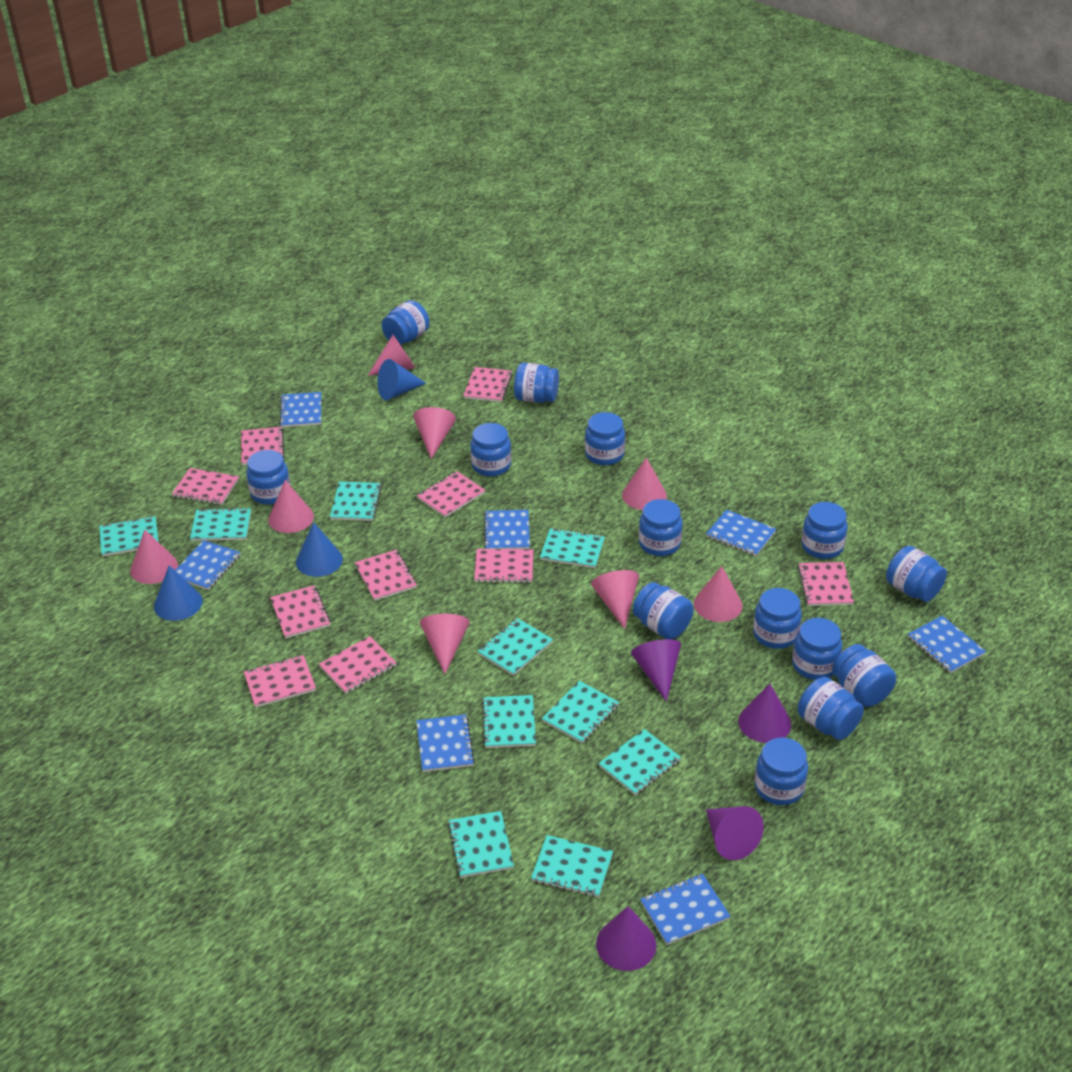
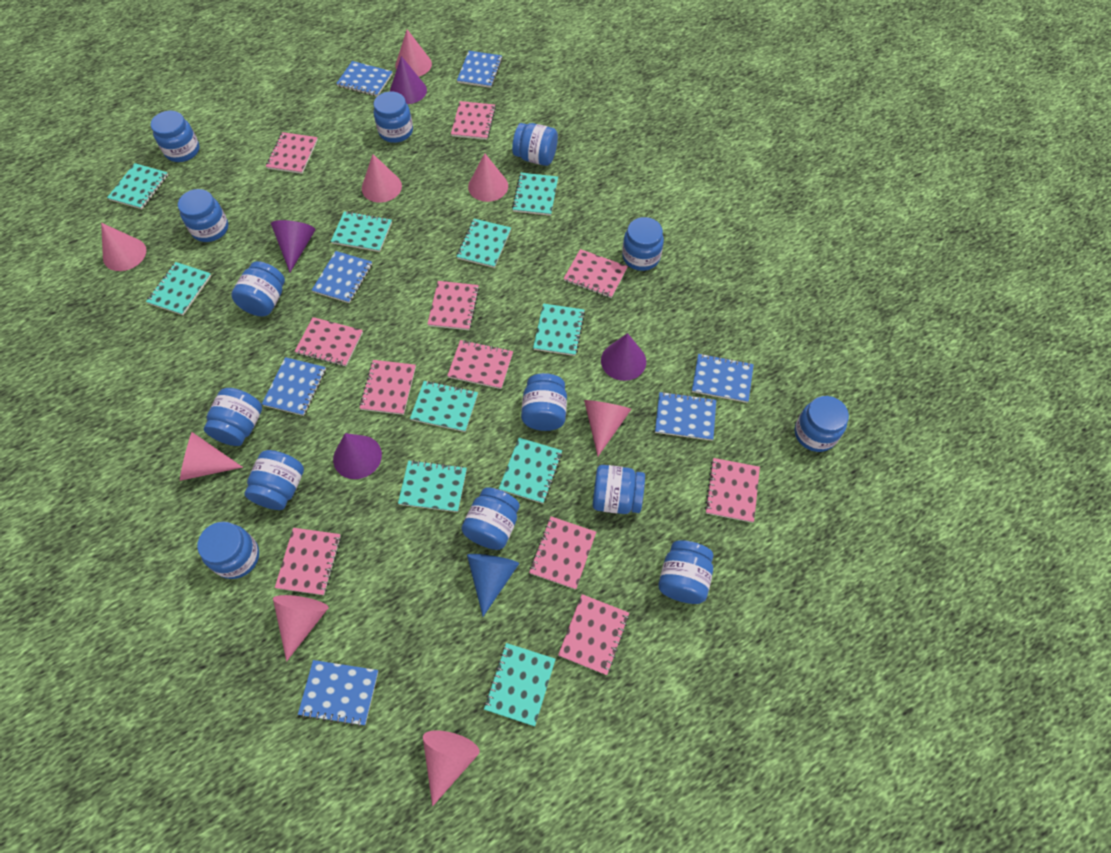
blue cone: 3 -> 1
pink notebook: 10 -> 11

